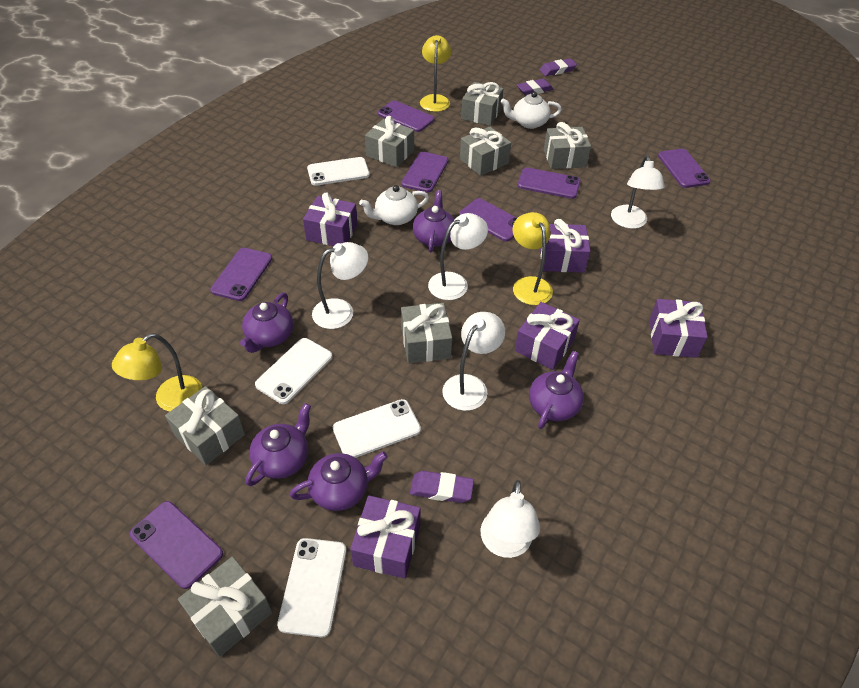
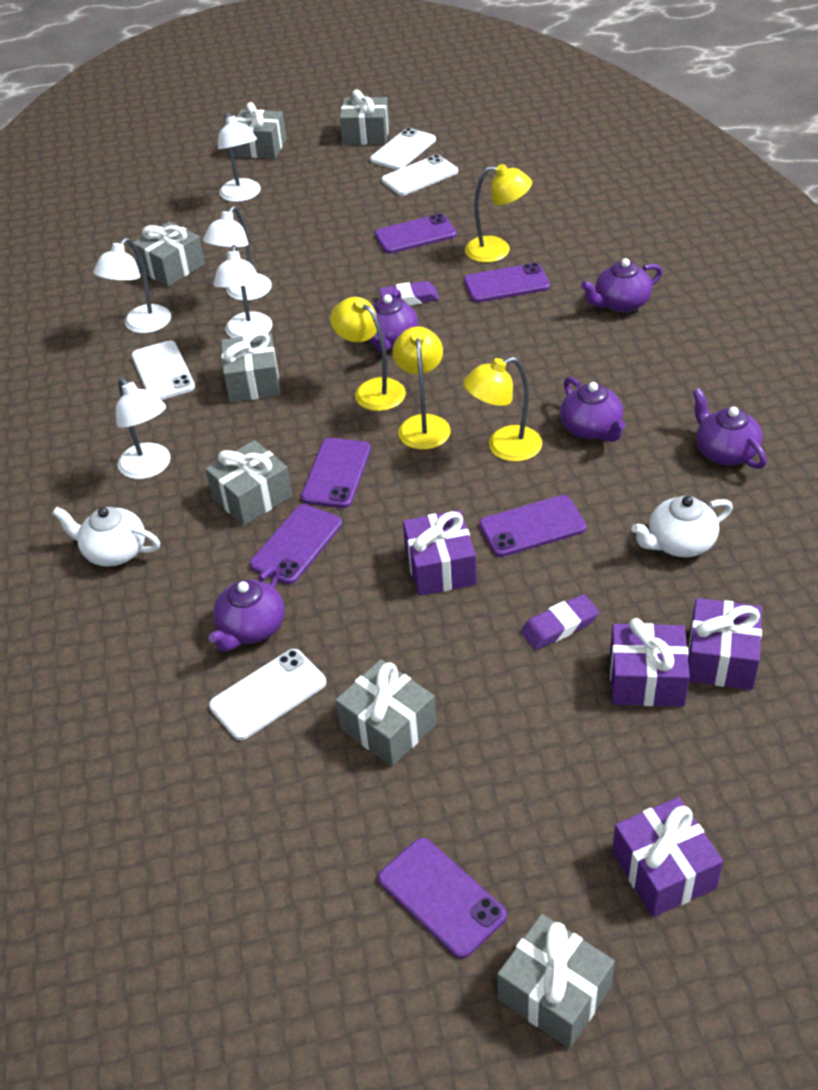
purple eraser: 3 -> 2
purple gift: 5 -> 4
purple phone: 7 -> 6
yellow lamp: 3 -> 4

